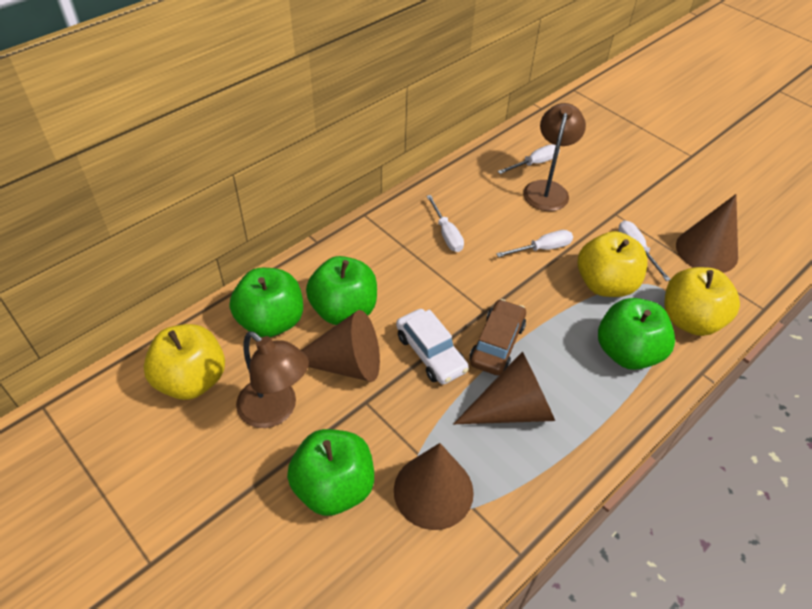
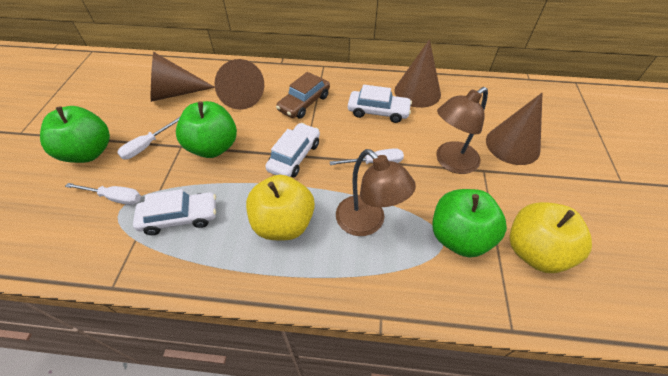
green apple: 4 -> 3
white car: 1 -> 3
white screwdriver: 4 -> 3
yellow apple: 3 -> 2

